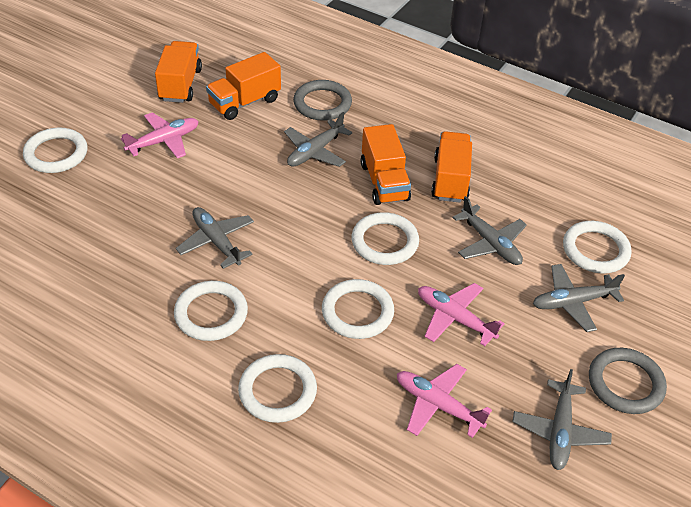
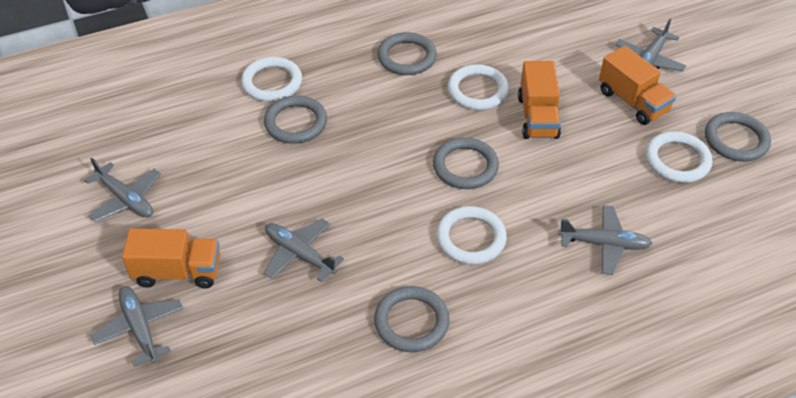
grey ring: 2 -> 5
orange truck: 4 -> 3
pink plane: 3 -> 0
white ring: 6 -> 4

